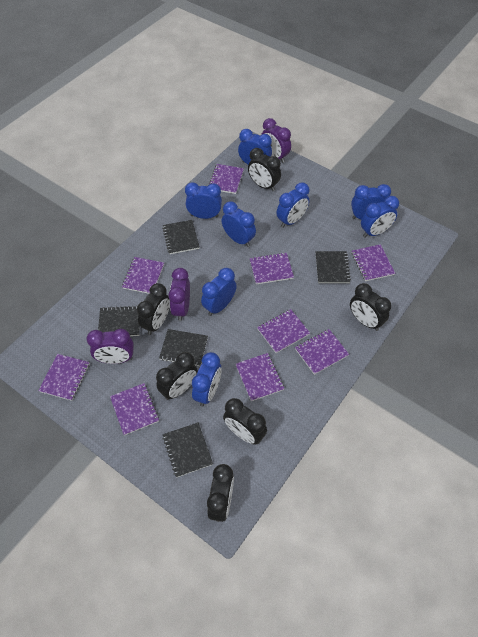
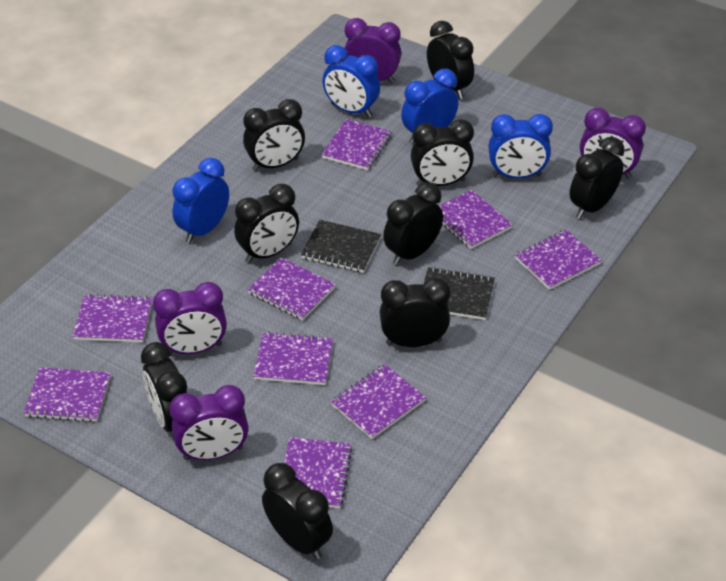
black clock: 6 -> 9
black notebook: 5 -> 2
blue clock: 8 -> 4
purple clock: 3 -> 4

